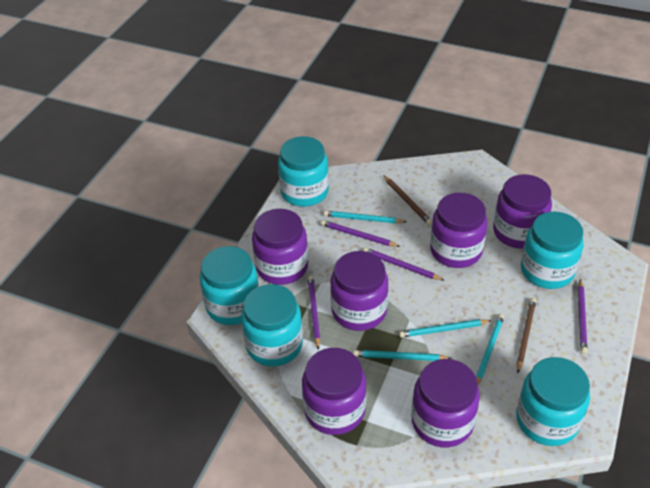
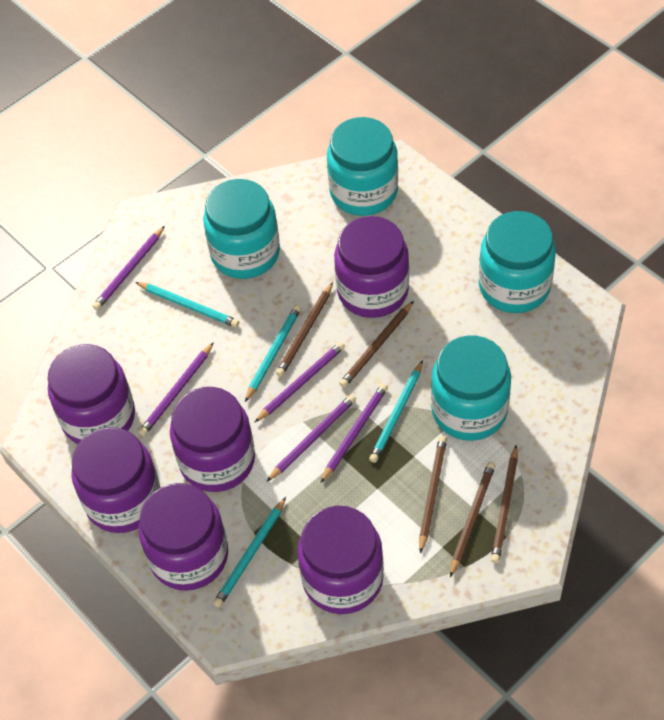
brown pencil: 2 -> 5
purple pencil: 4 -> 5
turquoise jar: 5 -> 4

